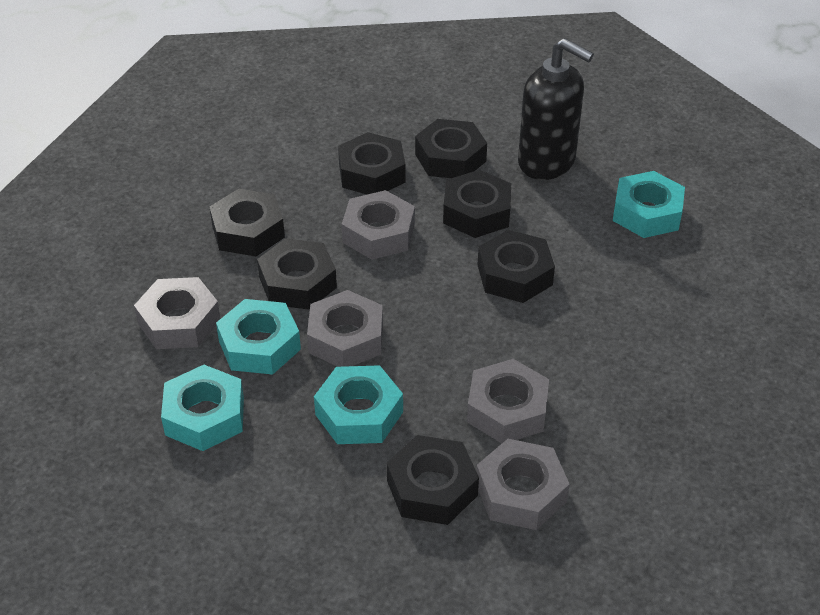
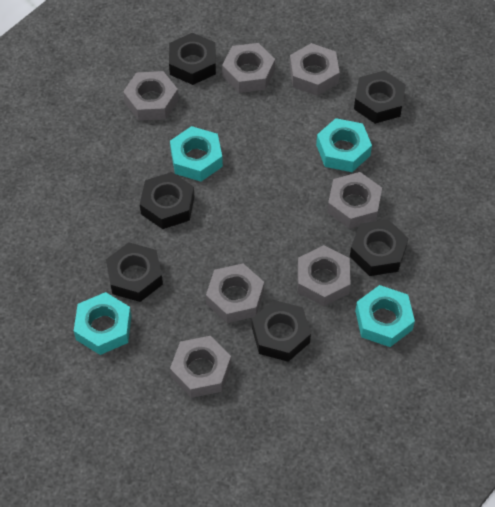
black nut: 7 -> 6
black soap dispenser: 1 -> 0
grey nut: 5 -> 7

